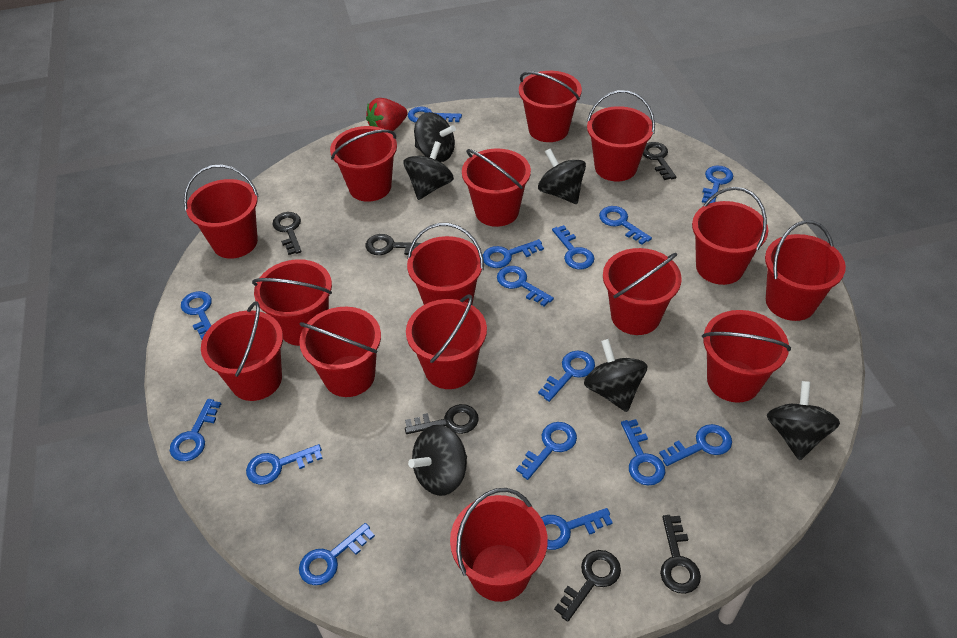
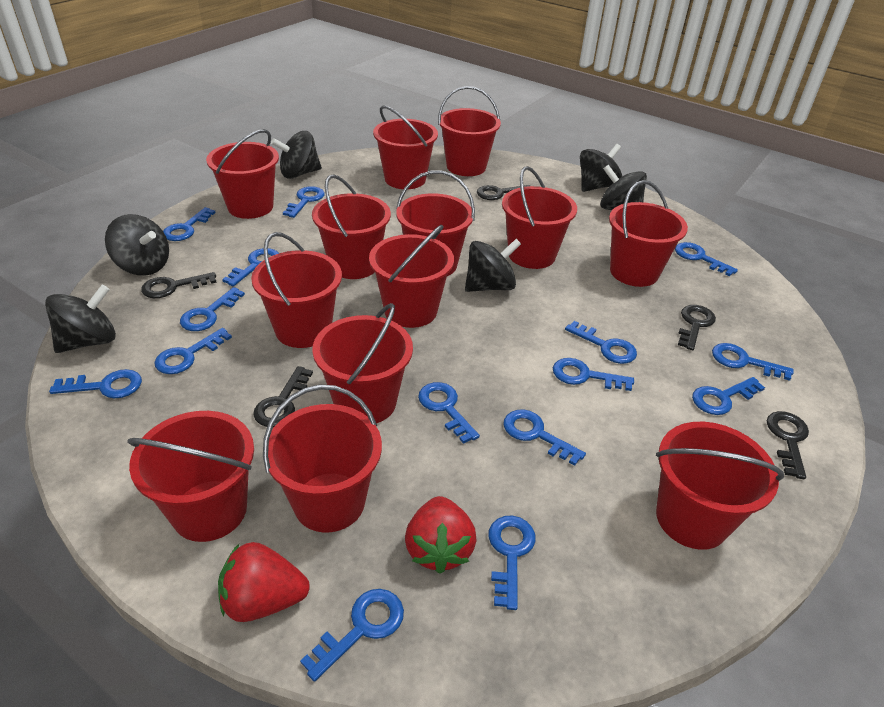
black key: 6 -> 5
red bucket: 15 -> 13
red strawberry: 1 -> 2

